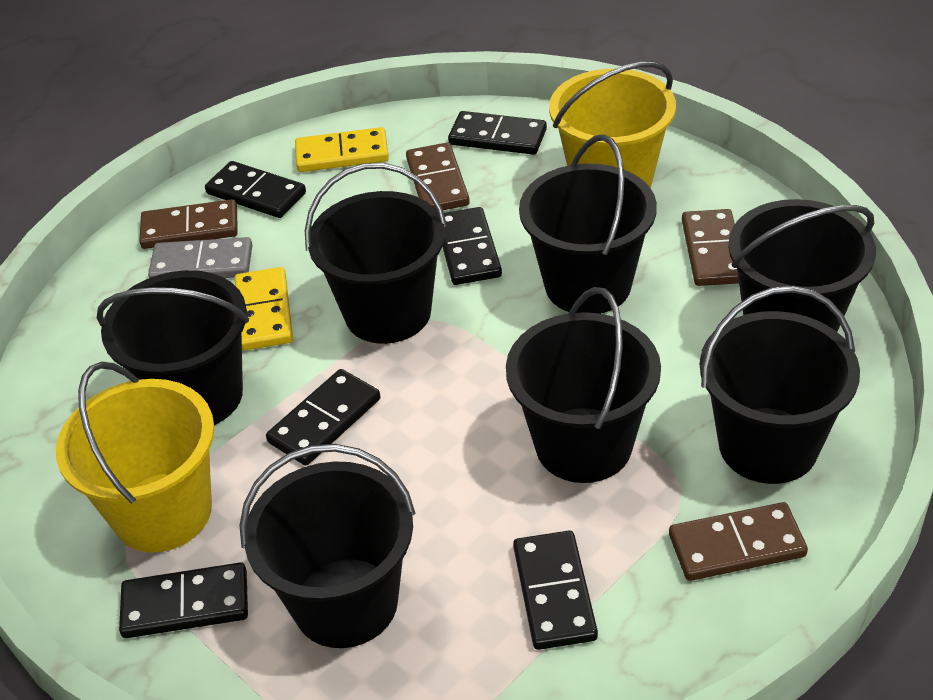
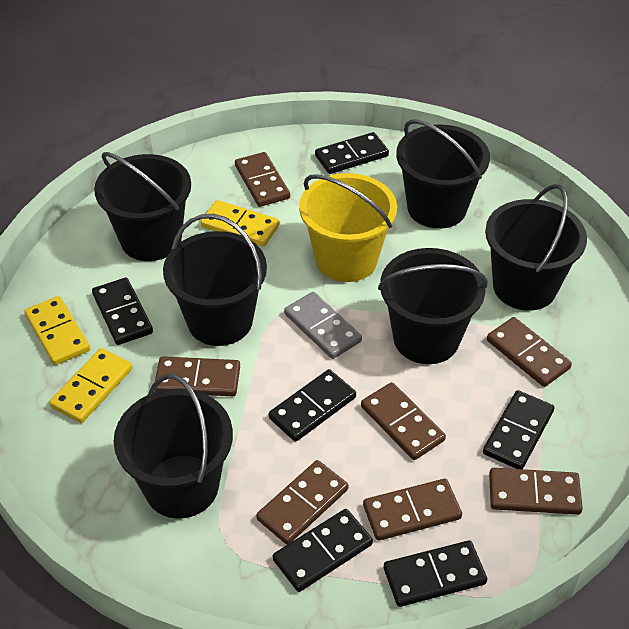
black bucket: 7 -> 6
brown domino: 4 -> 7
yellow bucket: 2 -> 1
yellow domino: 2 -> 3

